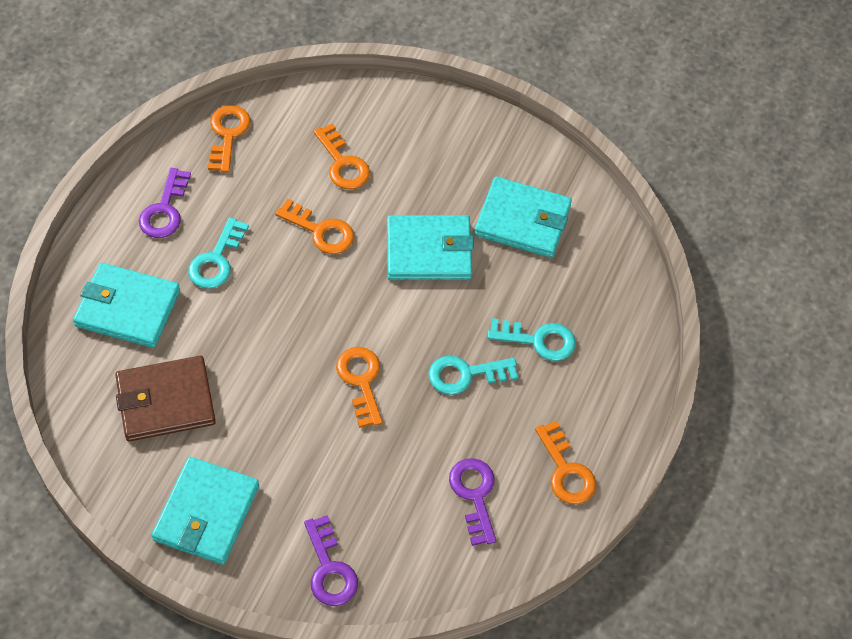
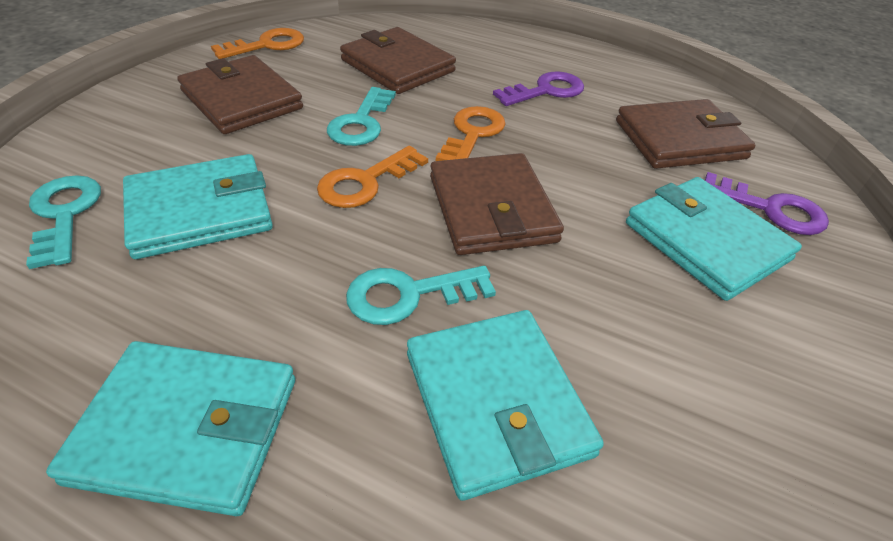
brown wallet: 1 -> 4
orange key: 5 -> 3
purple key: 3 -> 2

